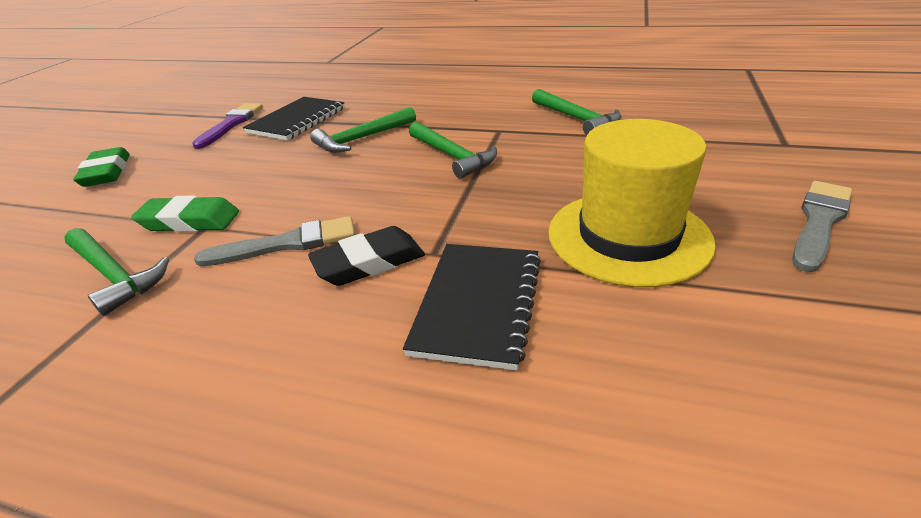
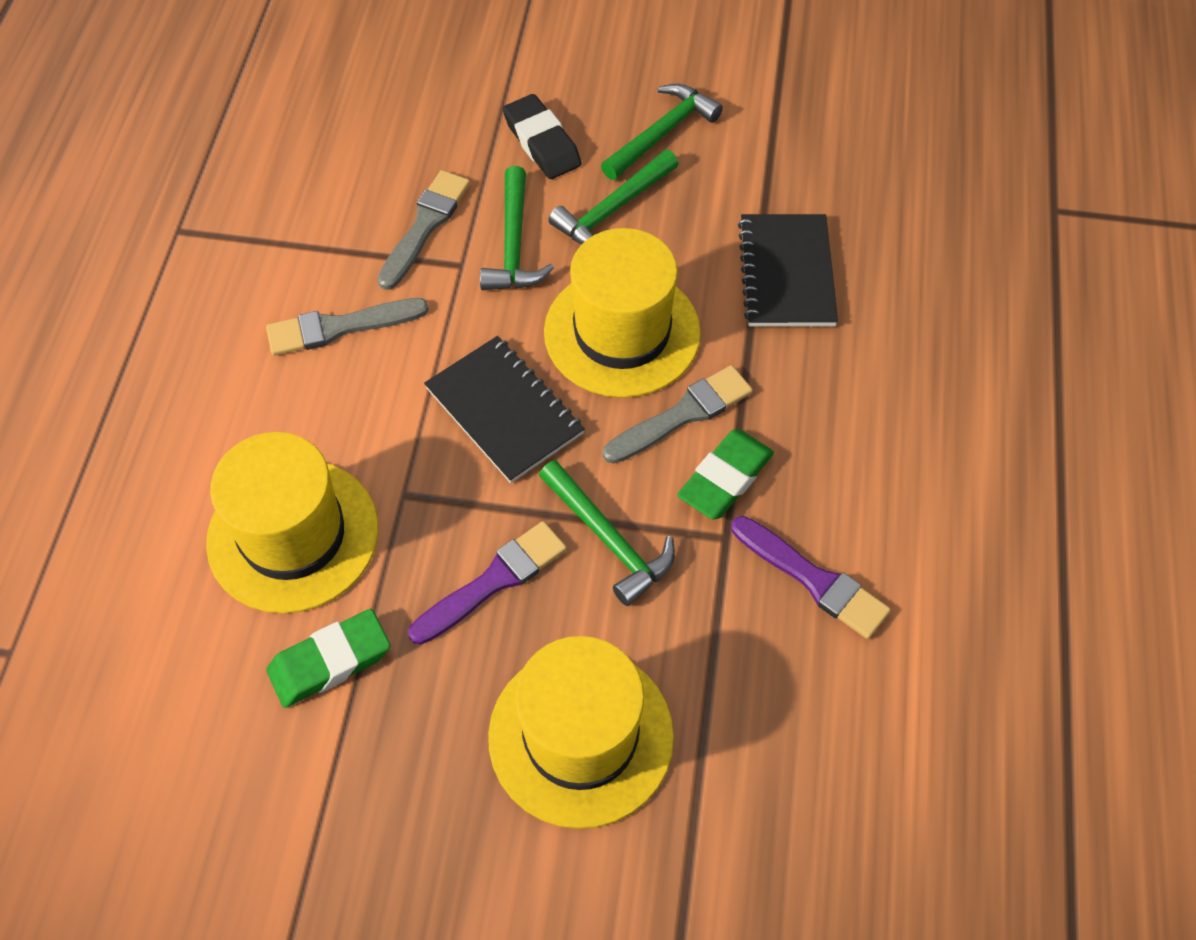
grey brush: 2 -> 3
purple brush: 1 -> 2
yellow hat: 1 -> 3

